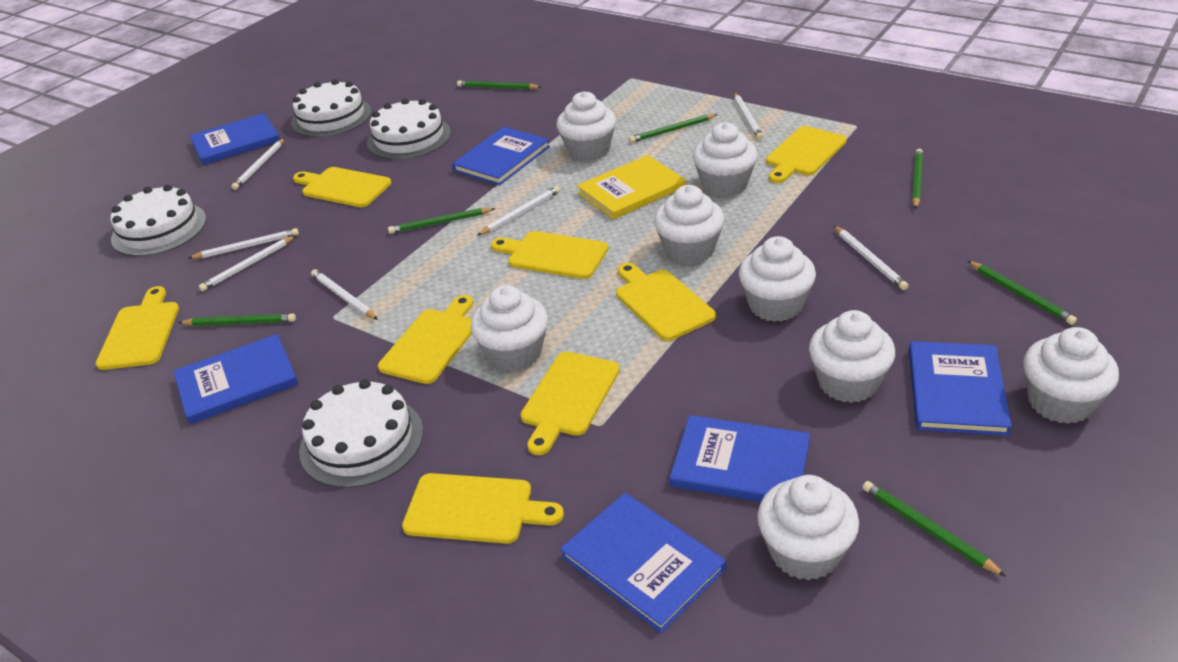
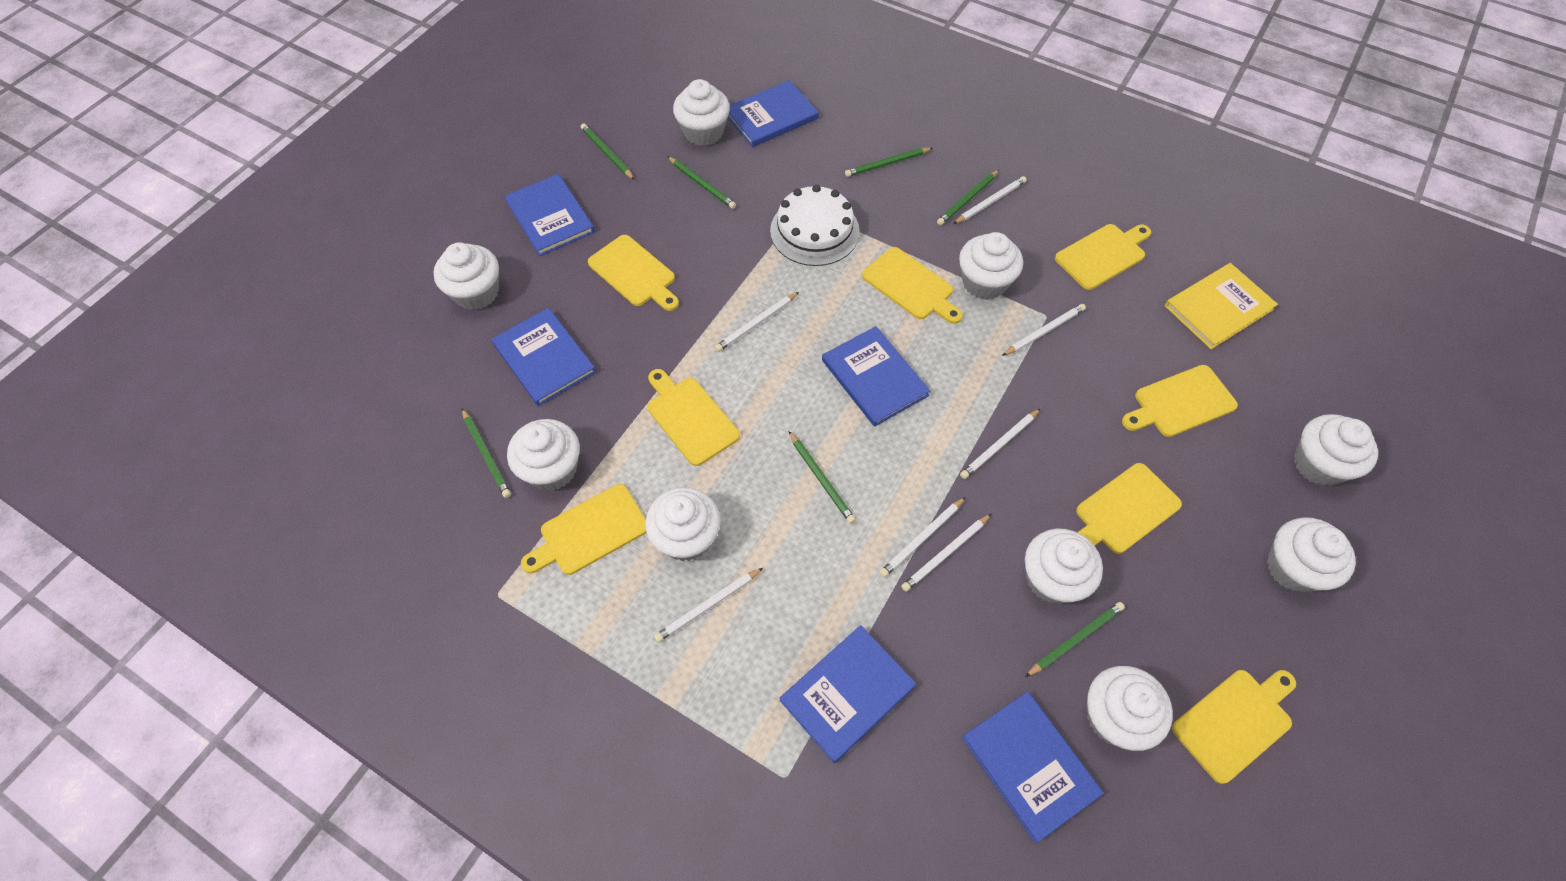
white cake: 4 -> 1
white cupcake: 8 -> 9

